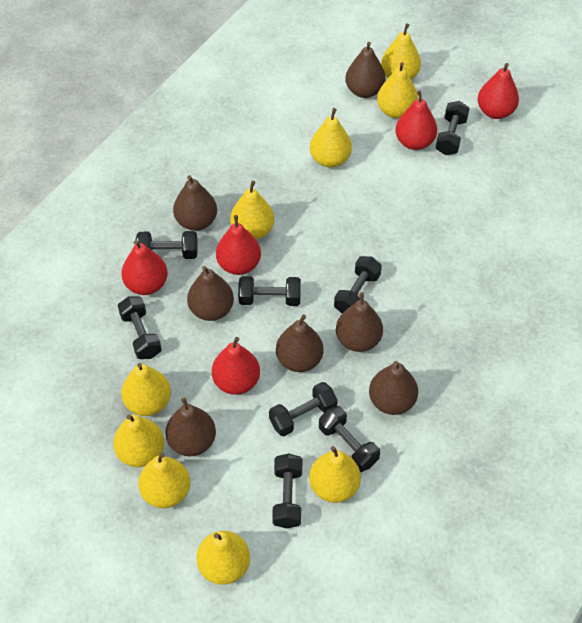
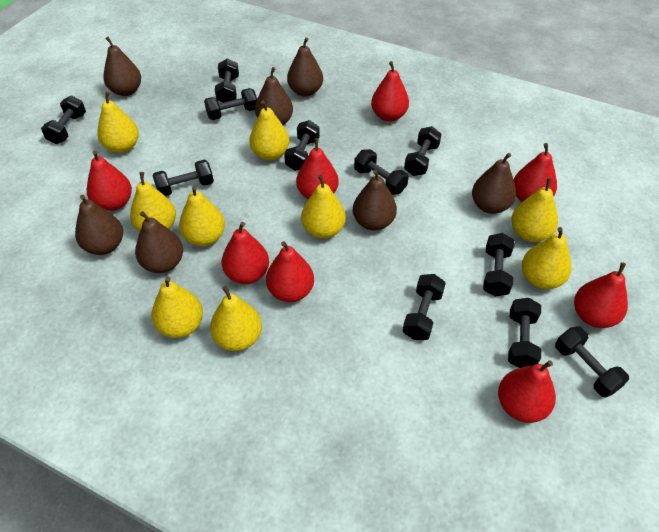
black dumbbell: 8 -> 11
red pear: 5 -> 8

